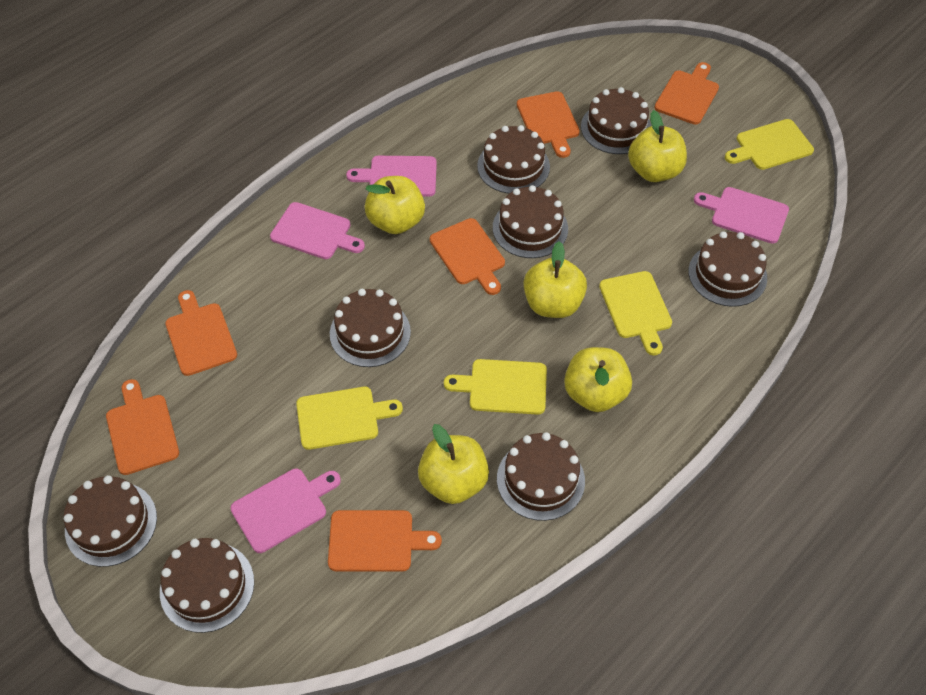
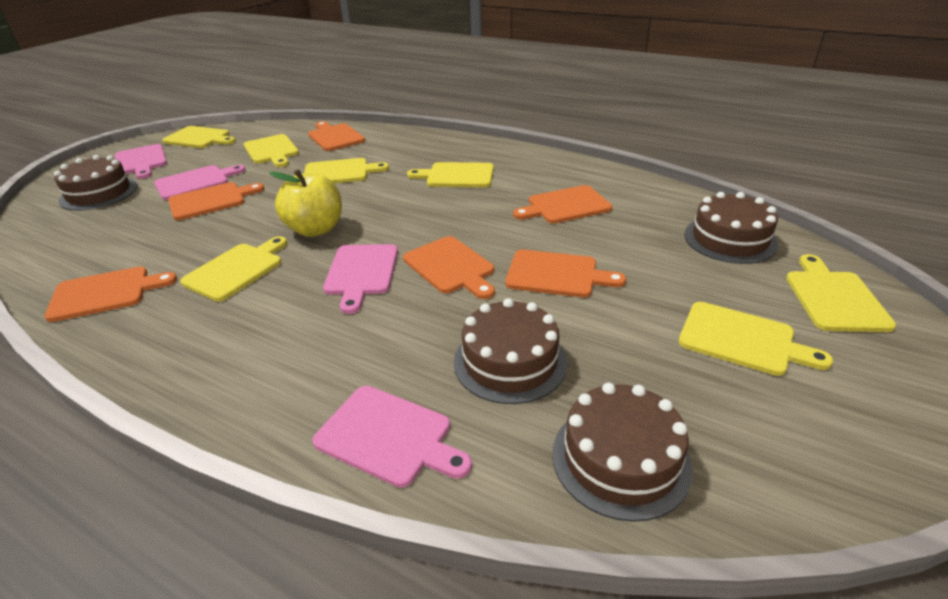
brown cake: 8 -> 4
yellow apple: 5 -> 1
yellow cutting board: 4 -> 7

